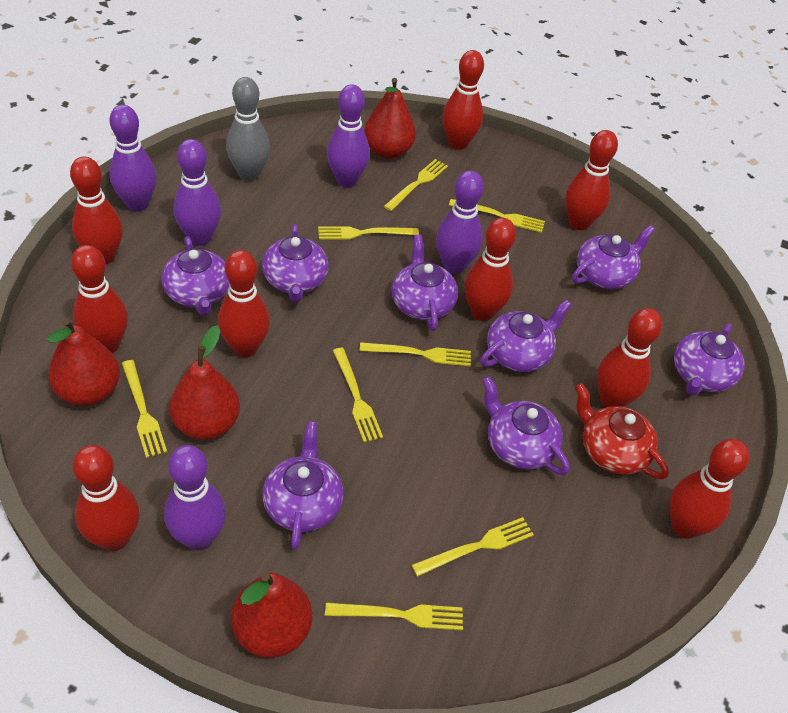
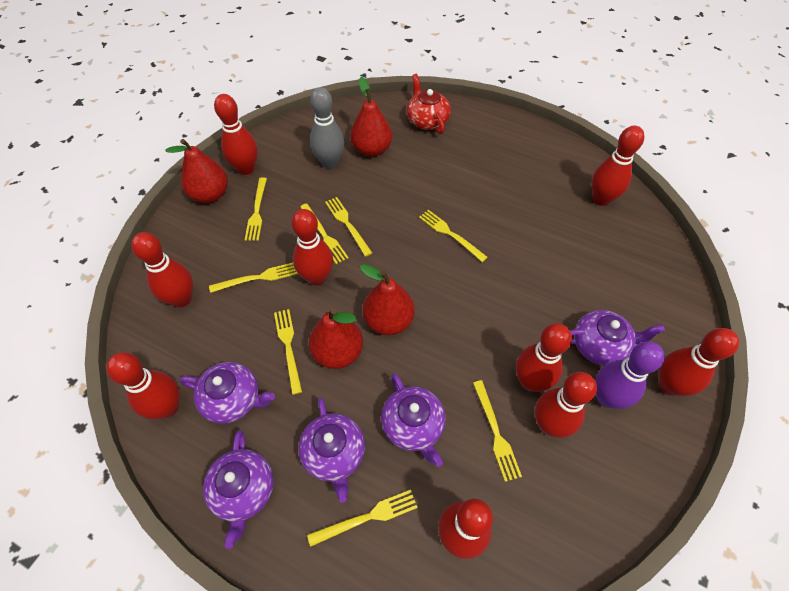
purple bowling pin: 5 -> 1
purple teapot: 8 -> 5

